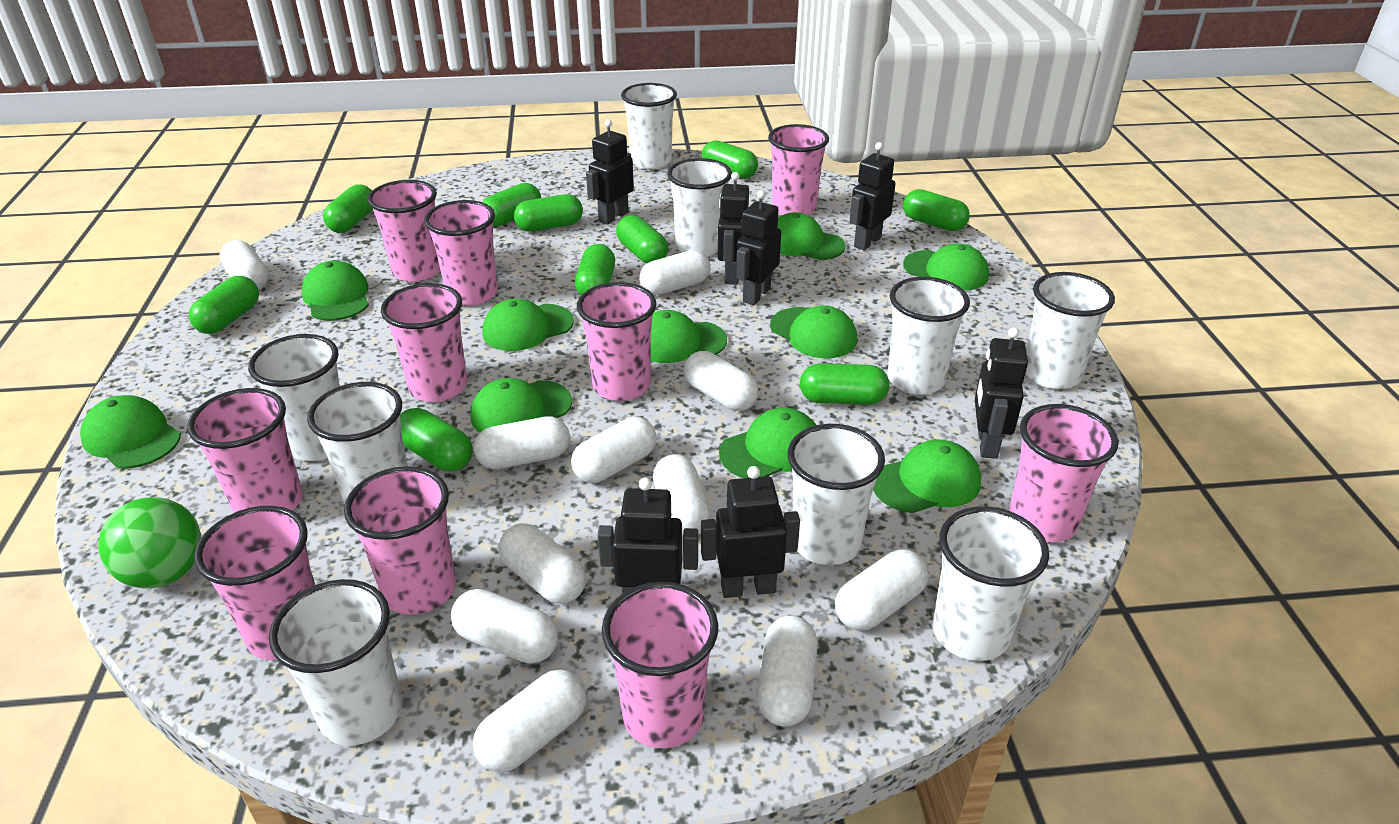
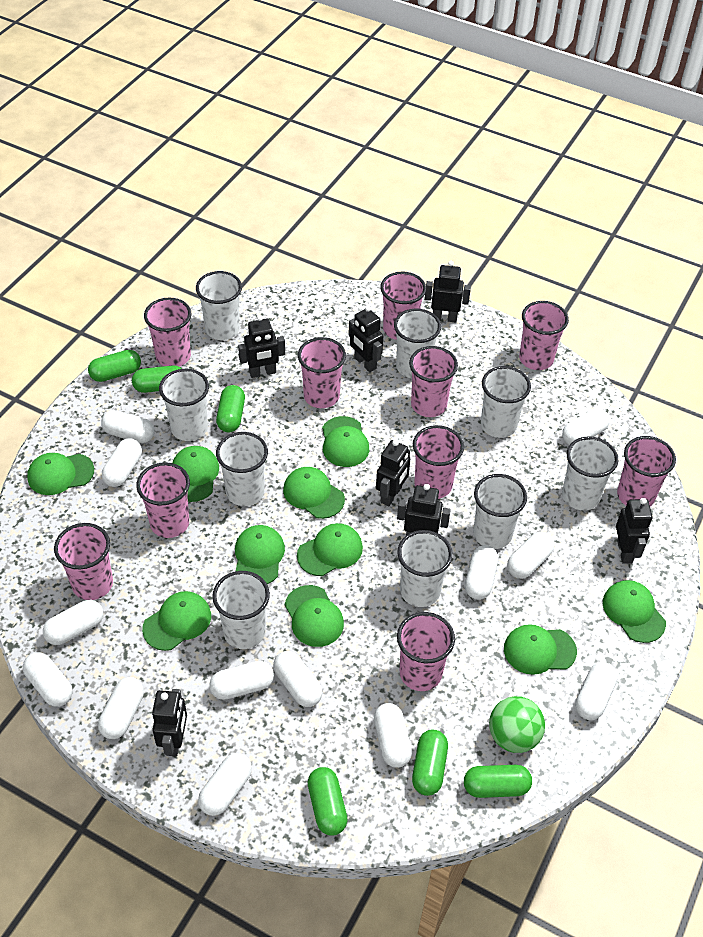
green capsule: 10 -> 6
white capsule: 11 -> 13

